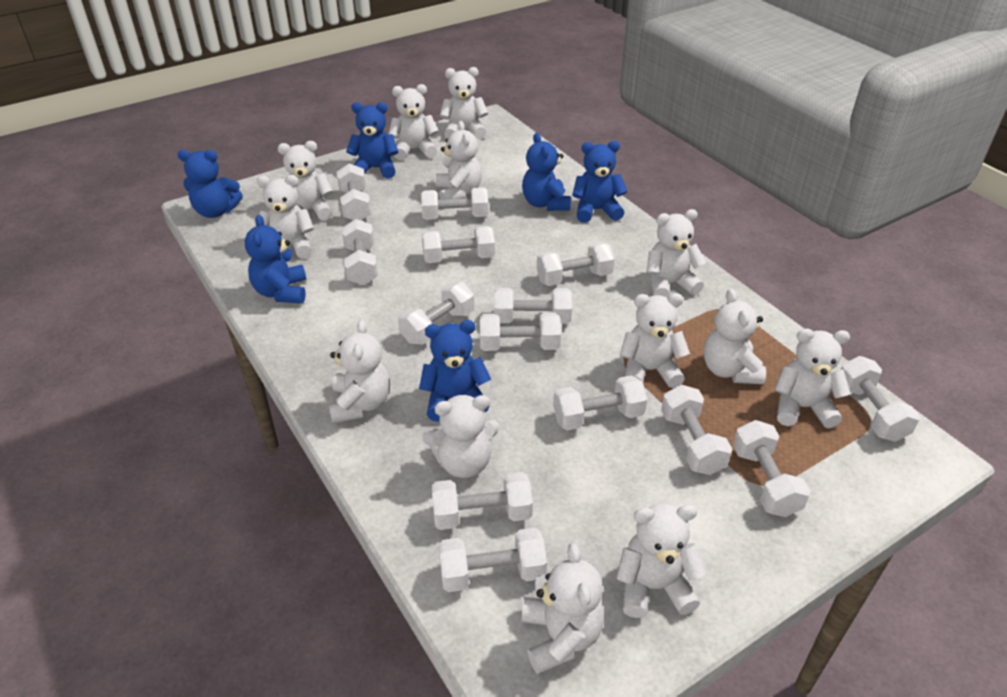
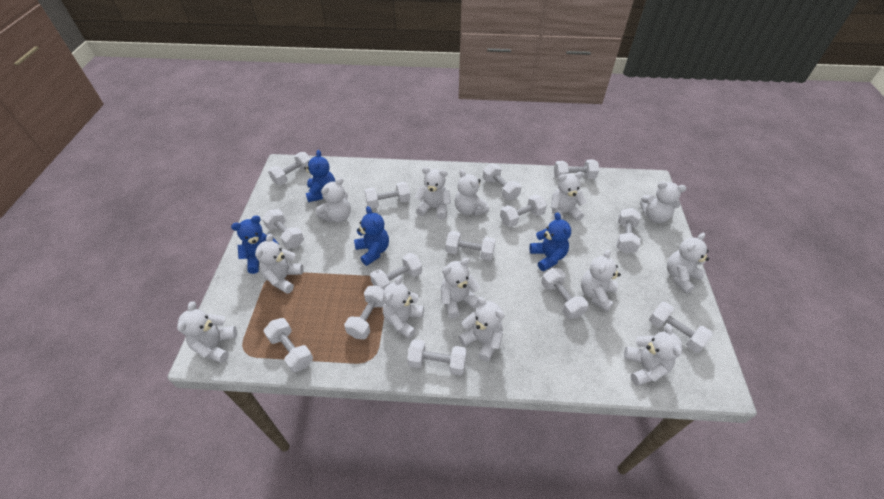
blue teddy bear: 6 -> 4

